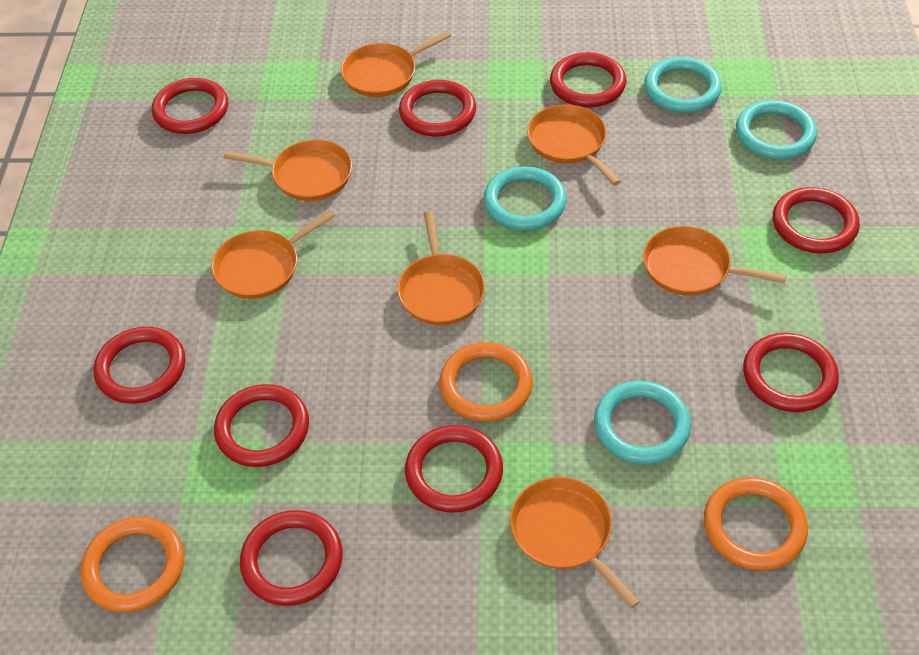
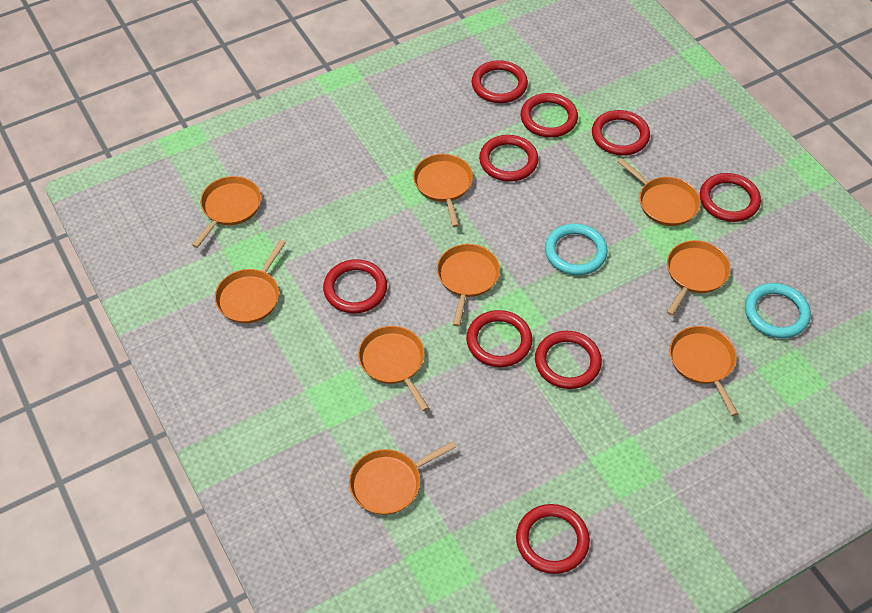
orange pan: 7 -> 9
orange ring: 3 -> 0
turquoise ring: 4 -> 2

